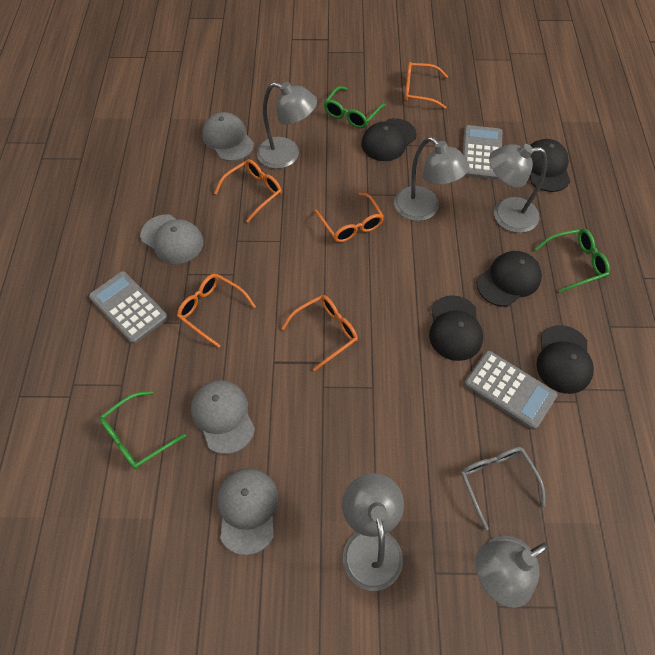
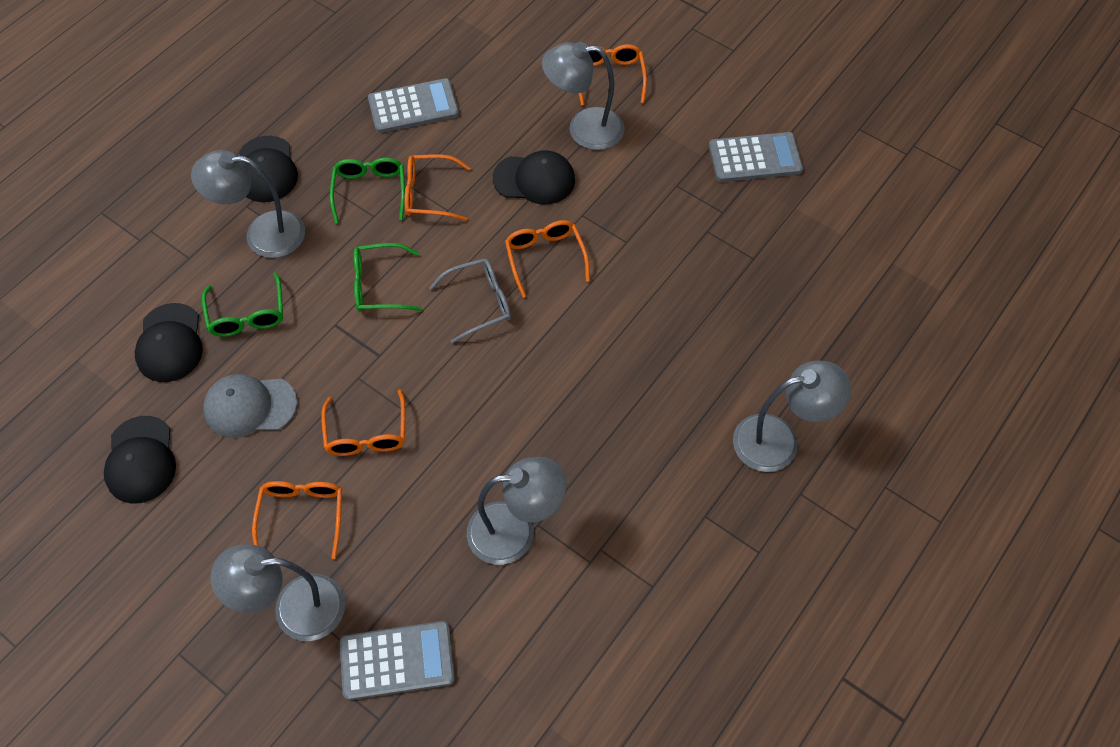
black cap: 5 -> 4
grey cap: 4 -> 1

